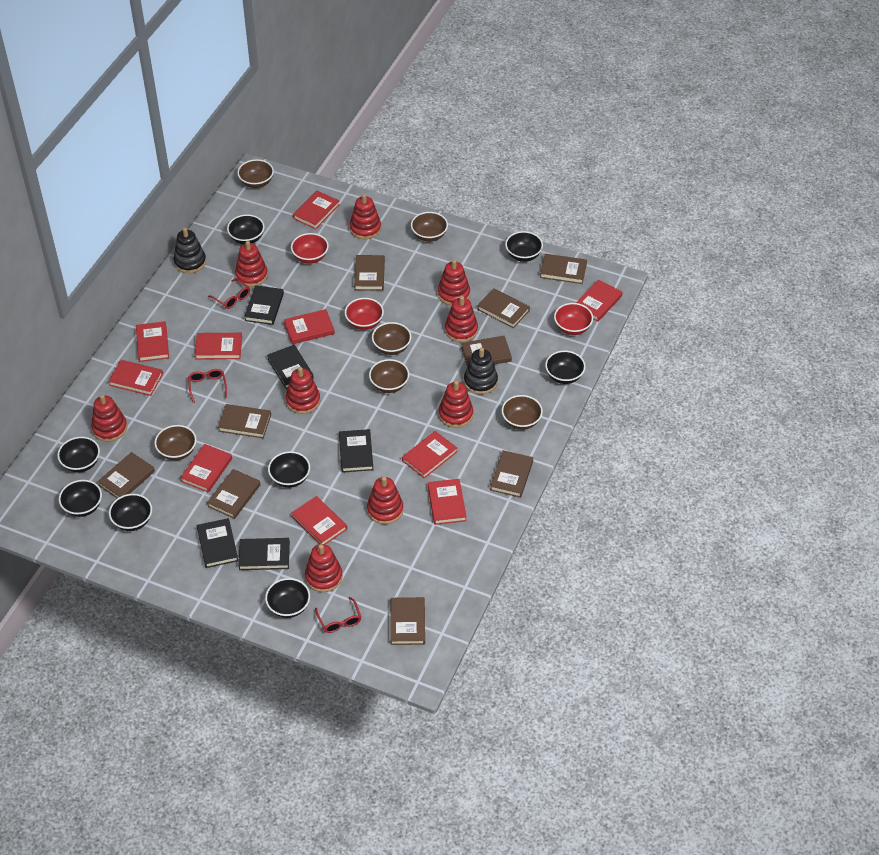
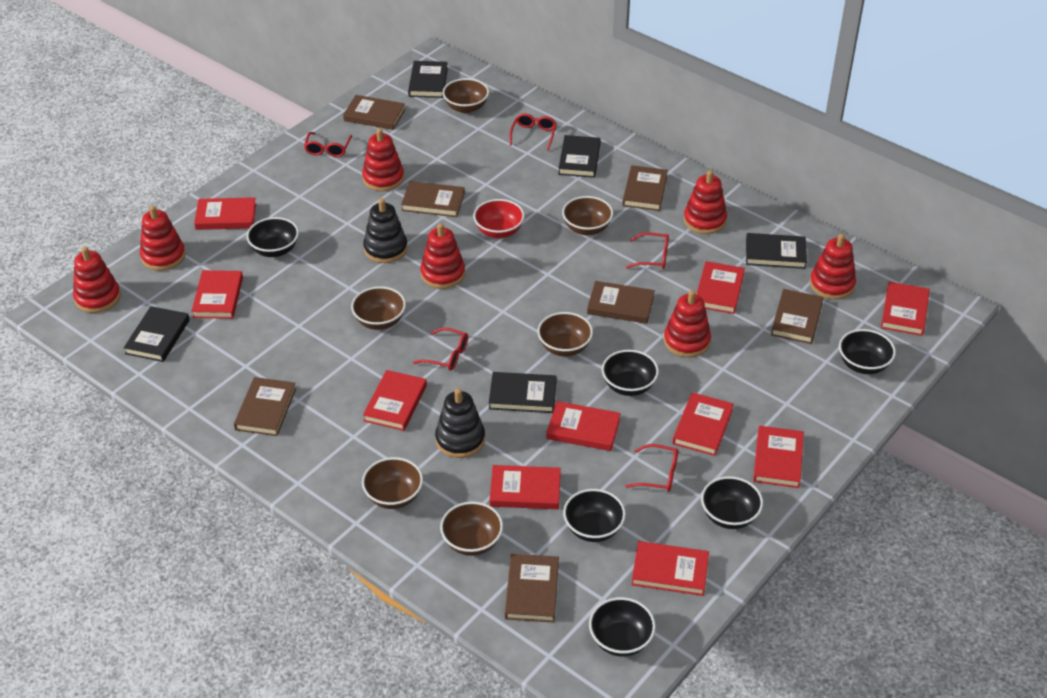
black bowl: 8 -> 6
brown book: 9 -> 7
red bowl: 3 -> 1
red glasses: 3 -> 5
red stacking toy: 9 -> 7

